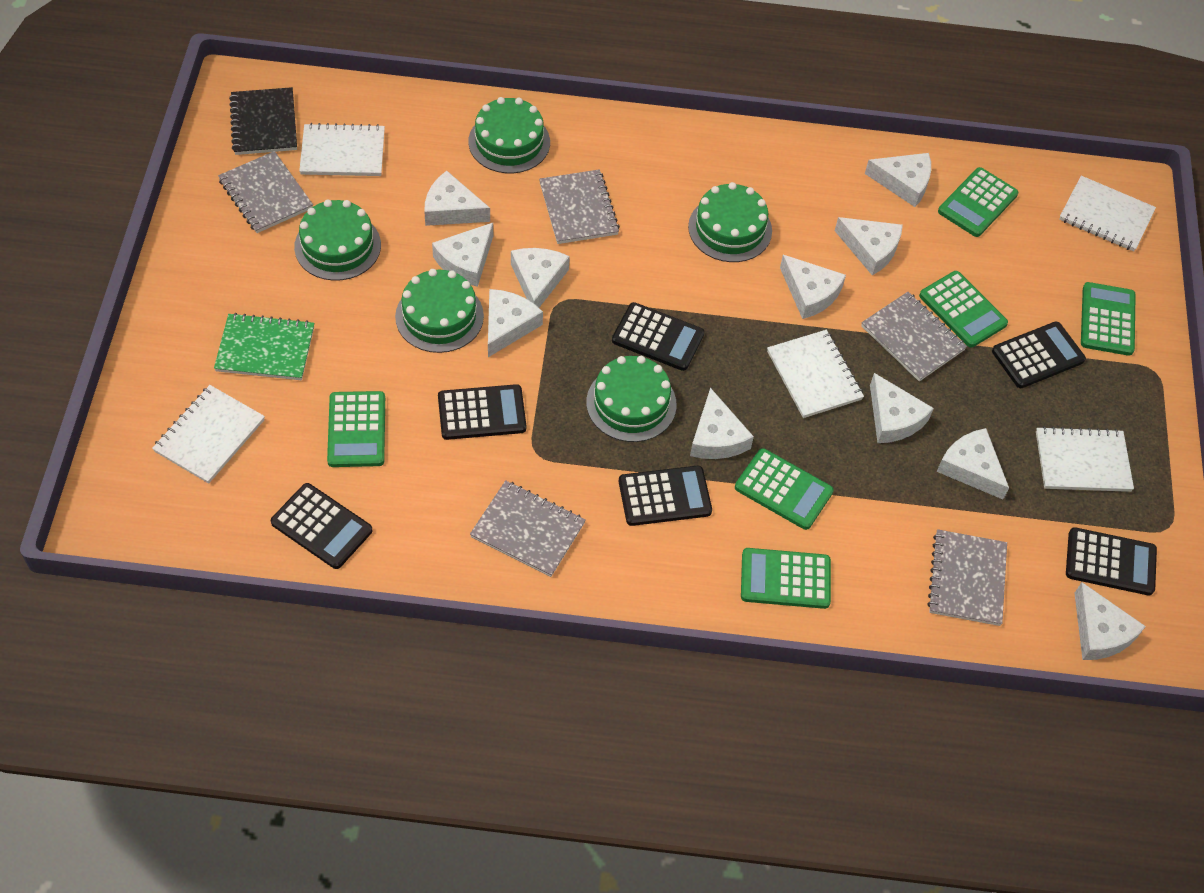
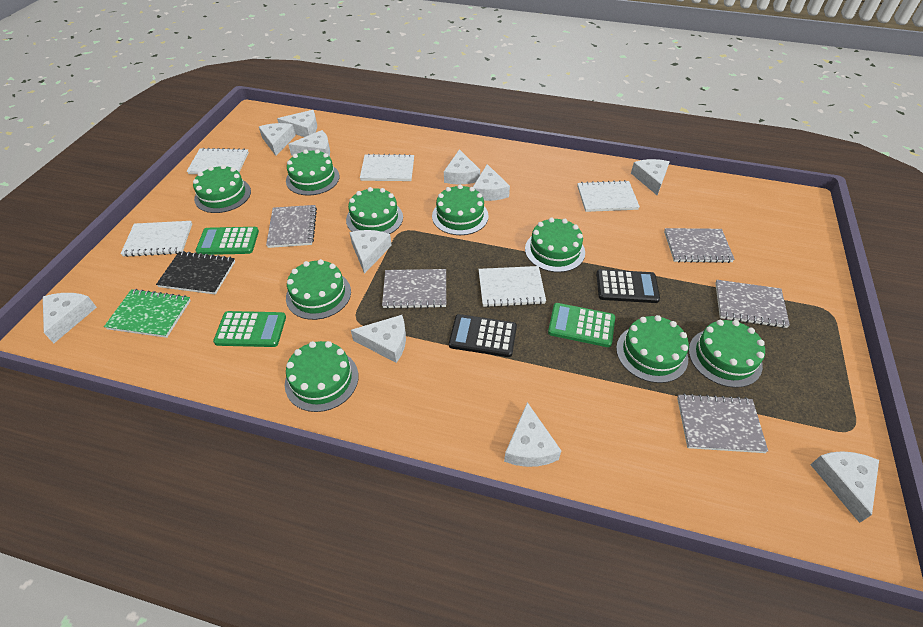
black calculator: 6 -> 2
green cake: 5 -> 9
green calculator: 6 -> 3

